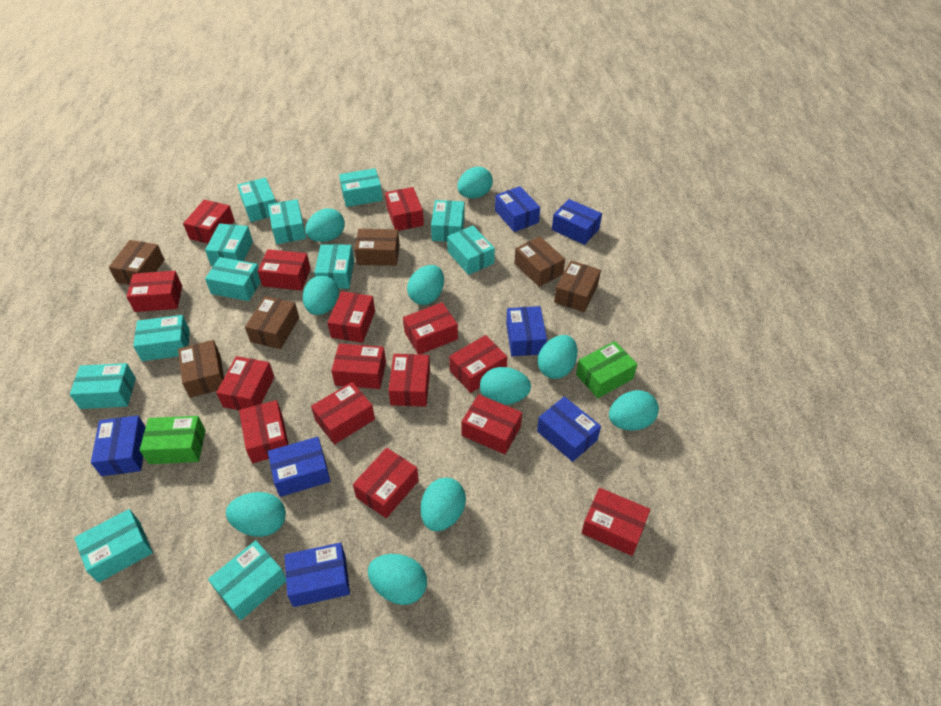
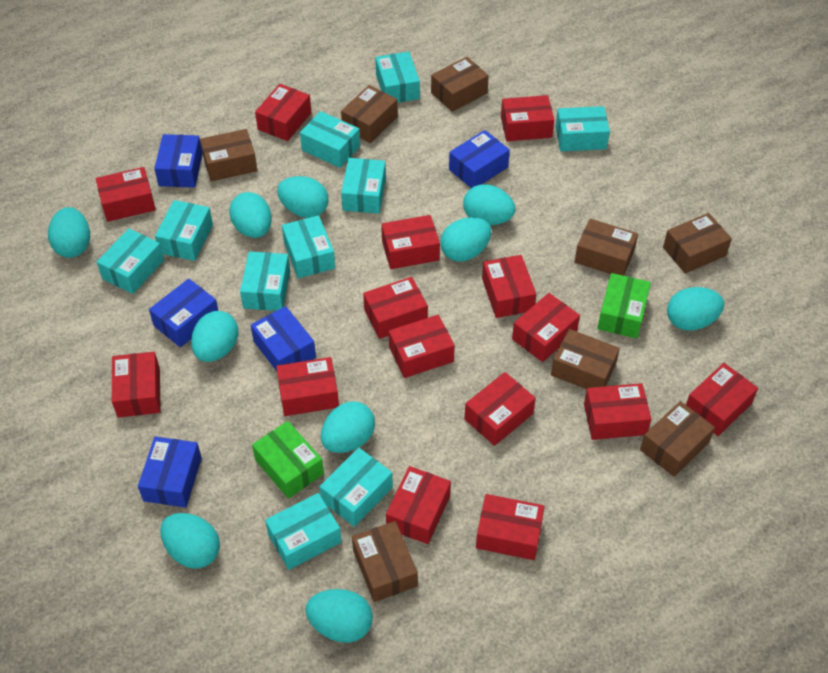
blue box: 7 -> 5
brown box: 6 -> 8
turquoise box: 12 -> 10

